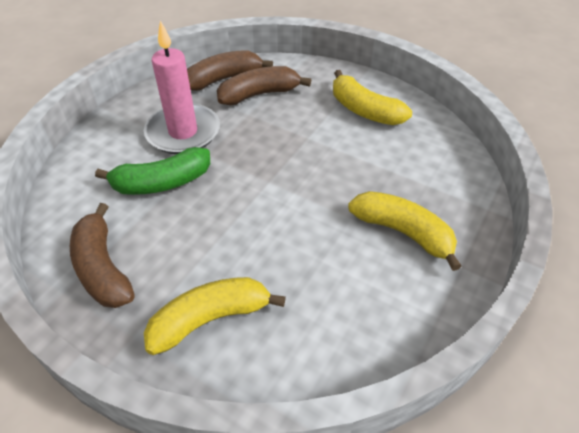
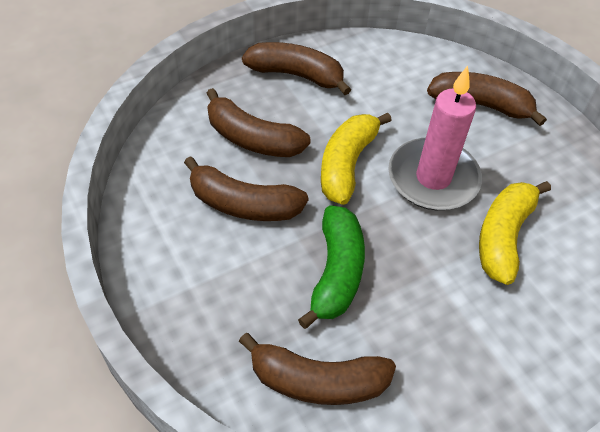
brown banana: 3 -> 5
yellow banana: 3 -> 2

